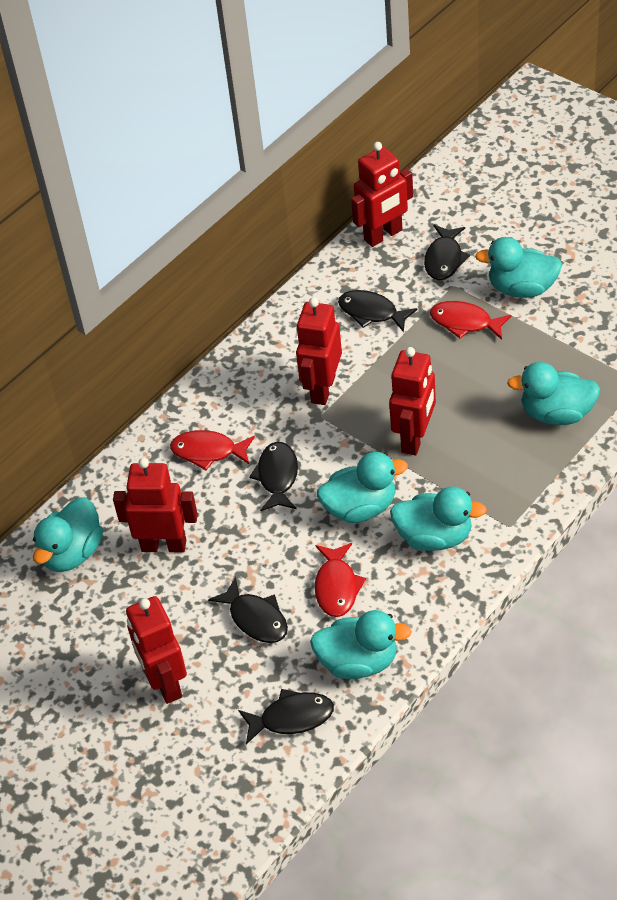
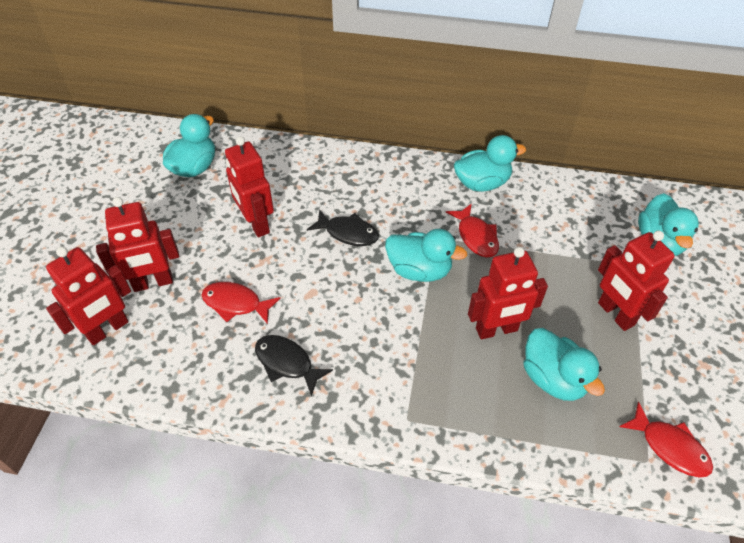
black fish: 5 -> 2
turquoise duck: 6 -> 5

